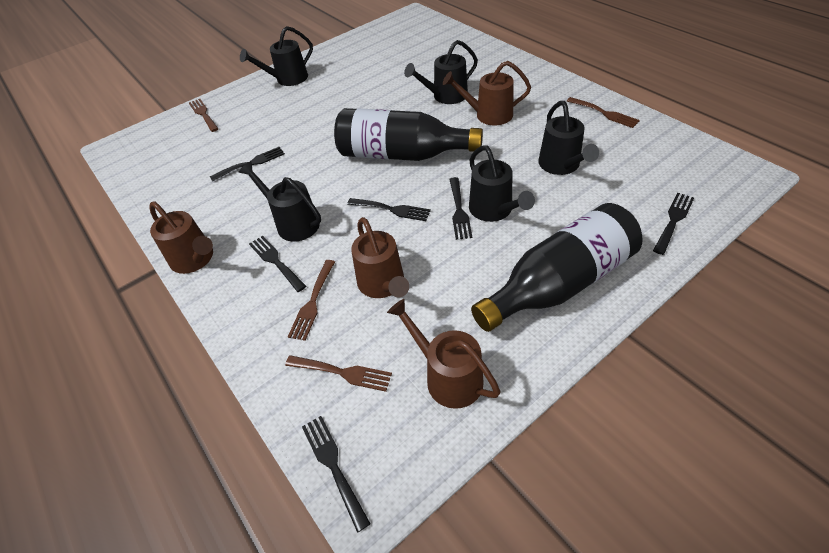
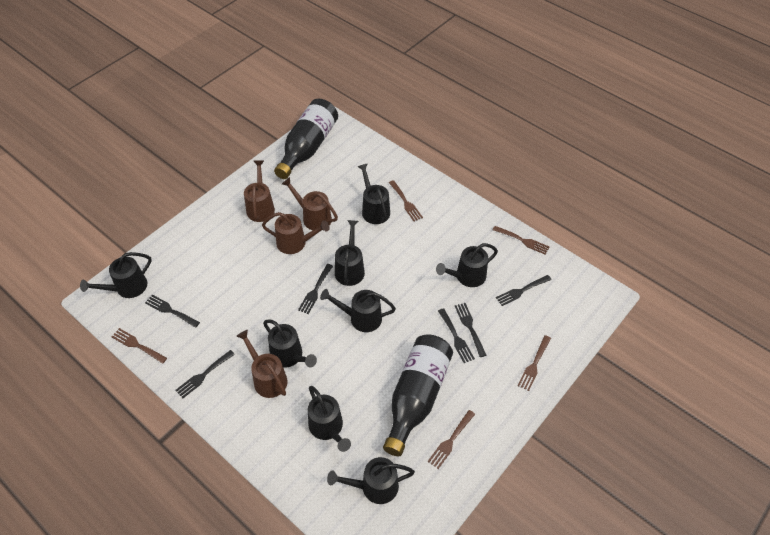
black watering can: 5 -> 8
brown fork: 4 -> 5

